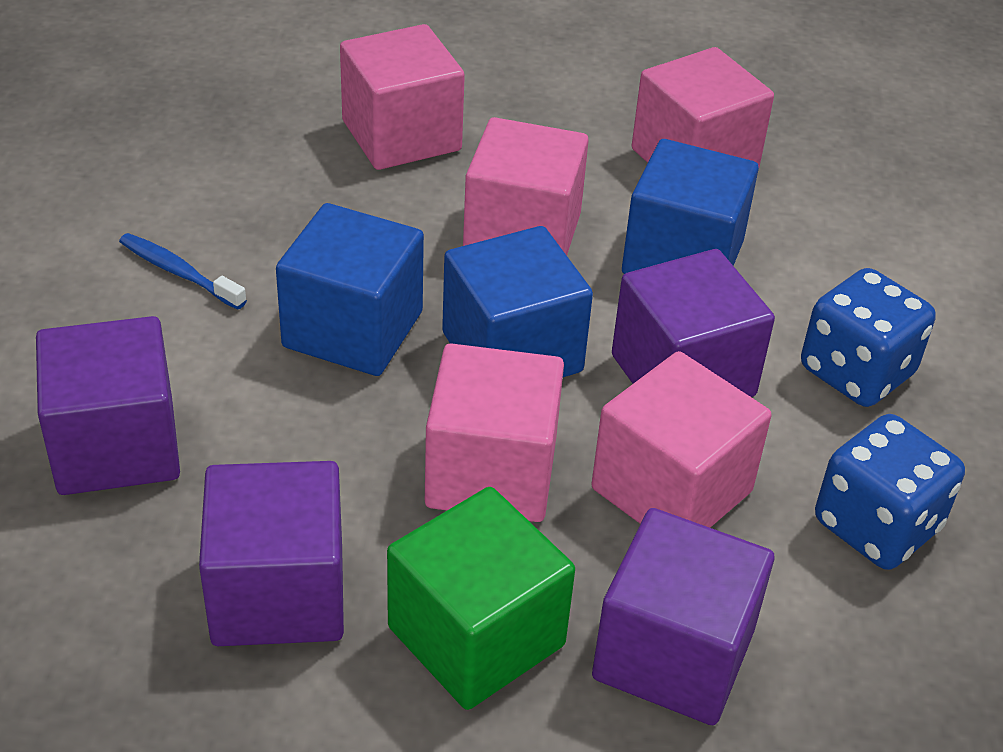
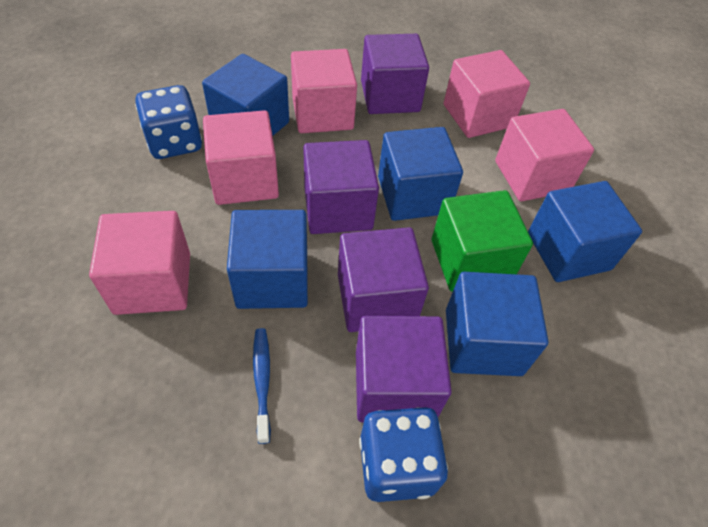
blue cube: 3 -> 5

